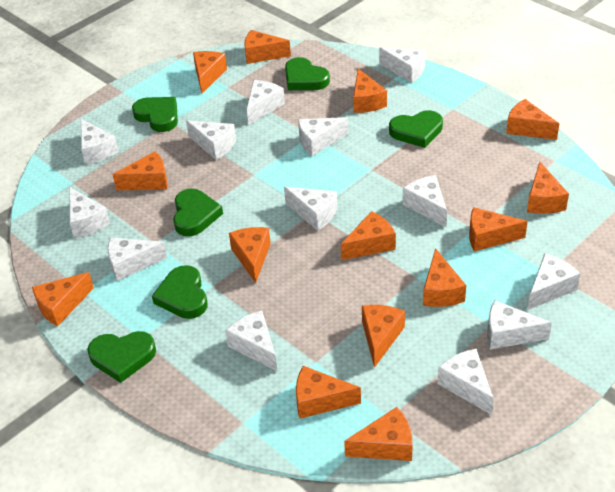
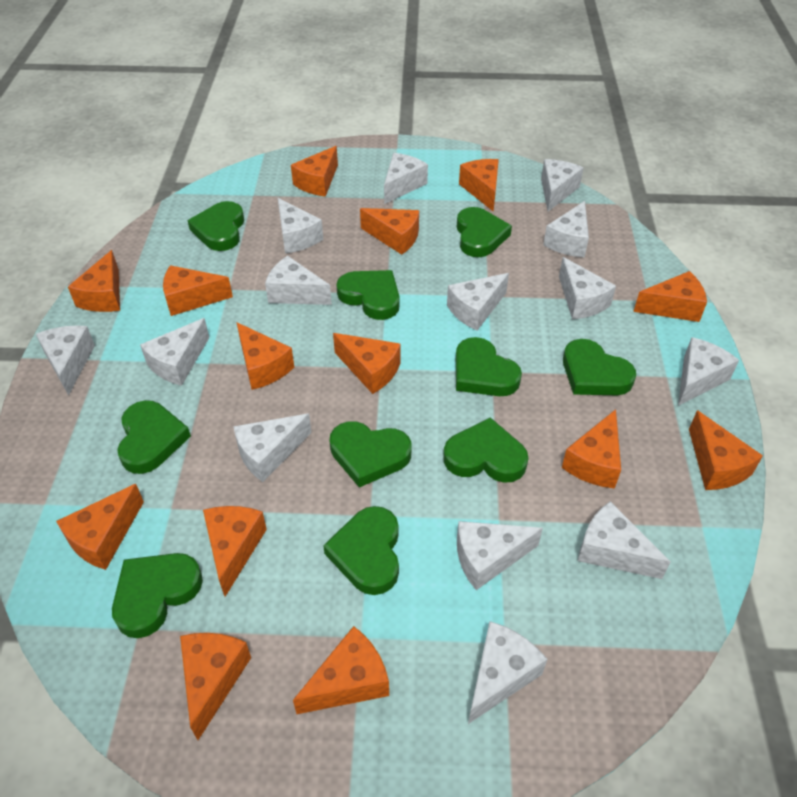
green heart: 6 -> 10
white cheese: 13 -> 14

